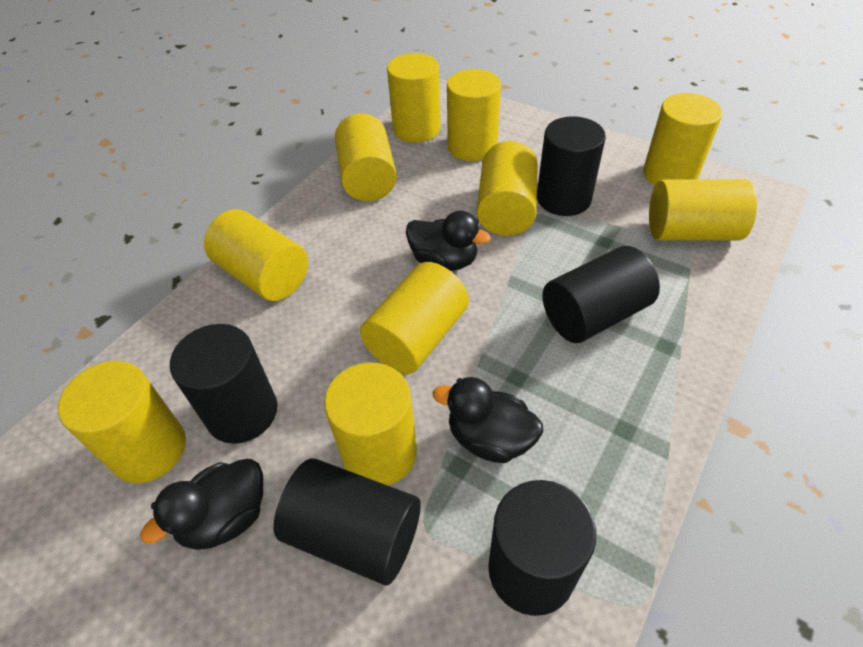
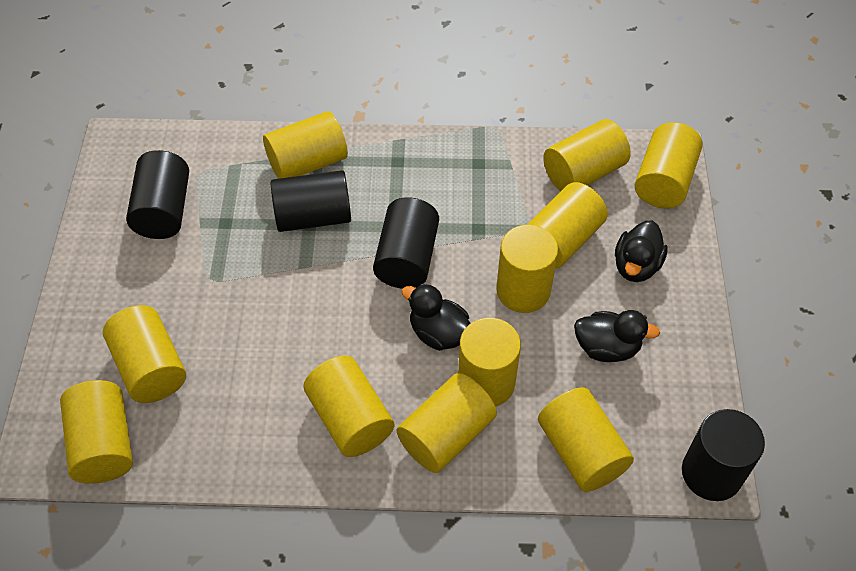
black cylinder: 5 -> 4
yellow cylinder: 10 -> 11

